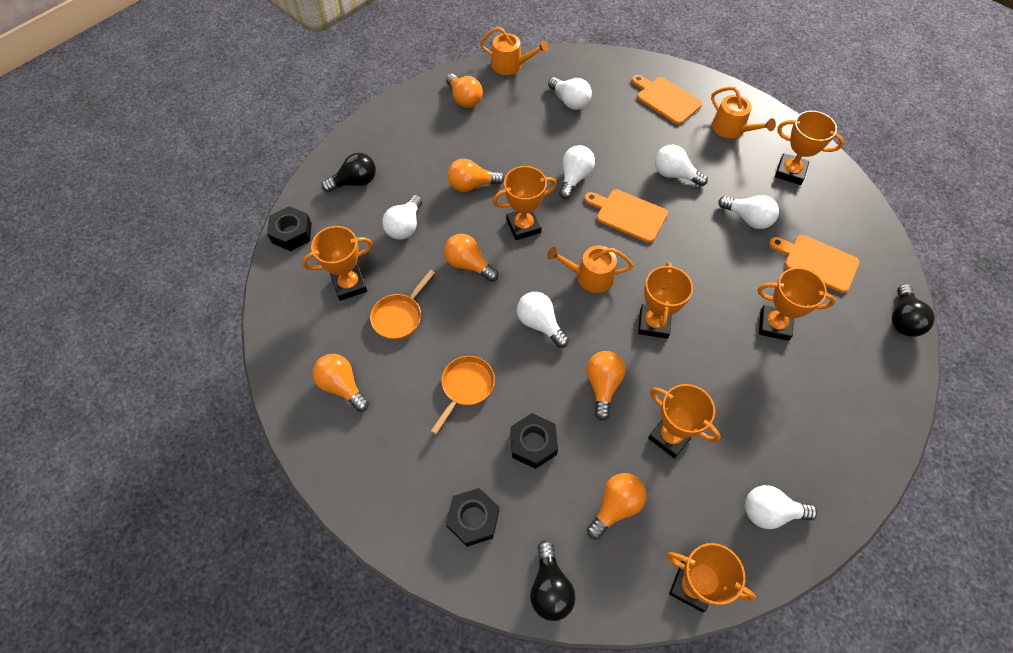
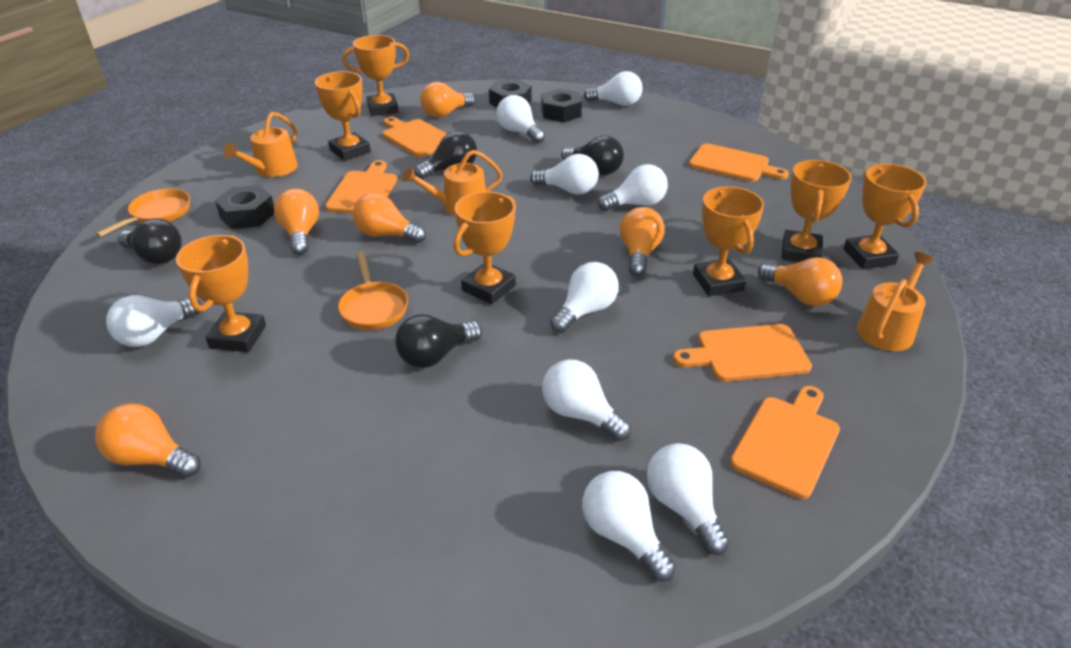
black light bulb: 3 -> 4
orange cutting board: 3 -> 5
white light bulb: 7 -> 9

